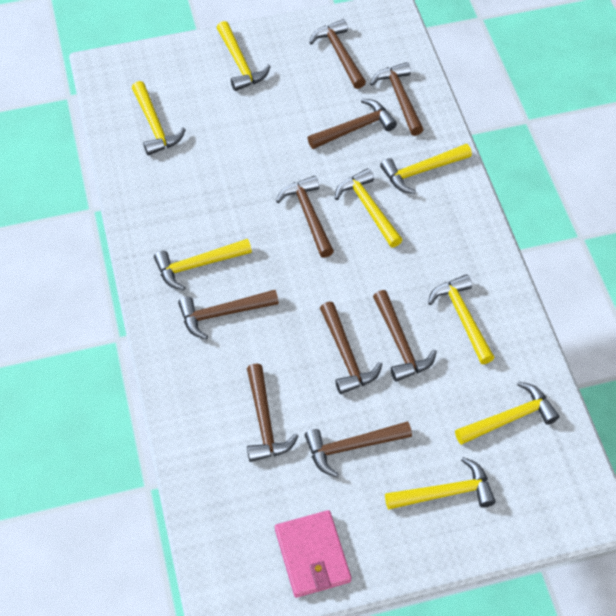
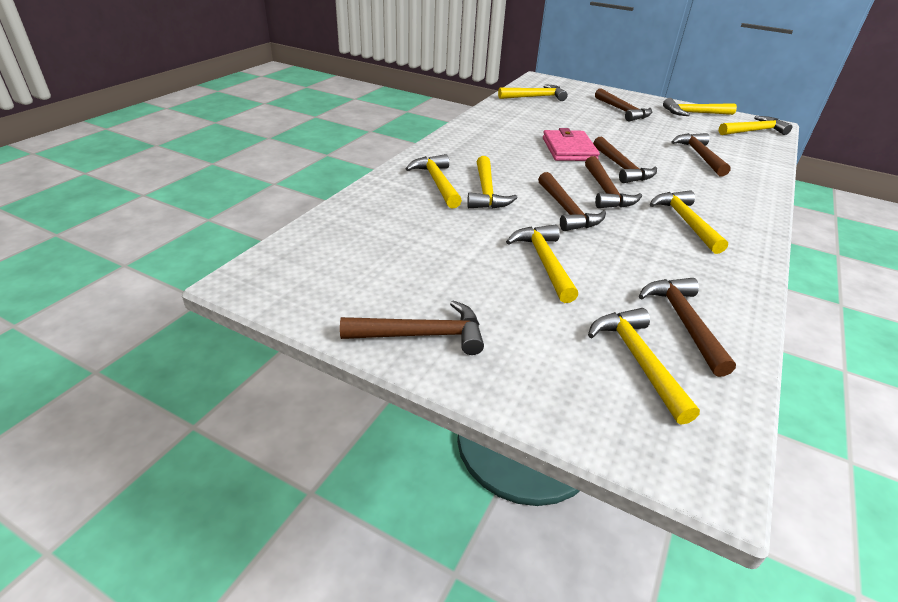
brown hammer: 9 -> 7

